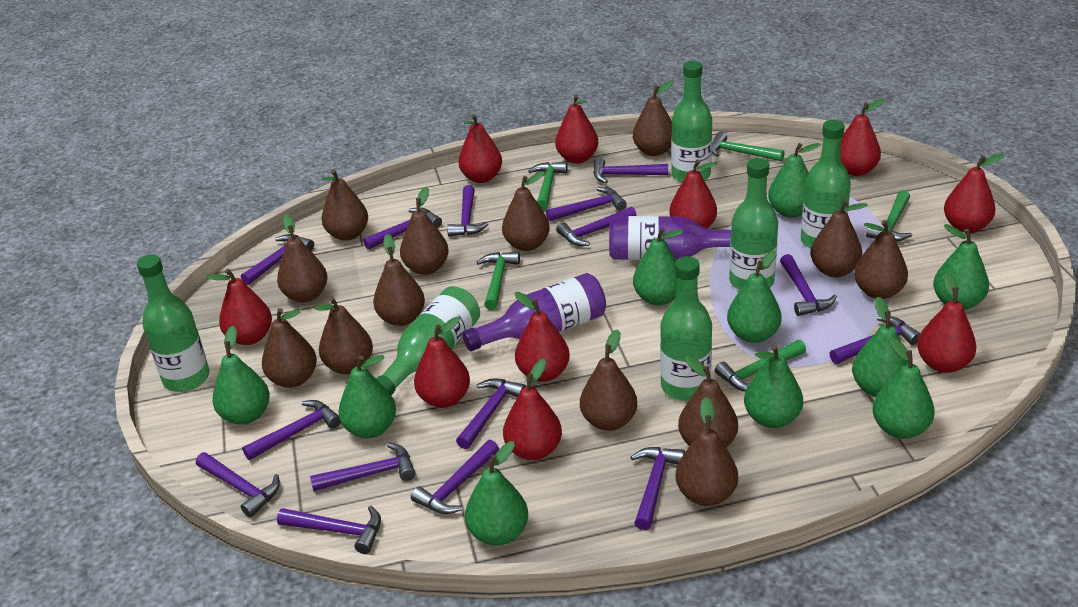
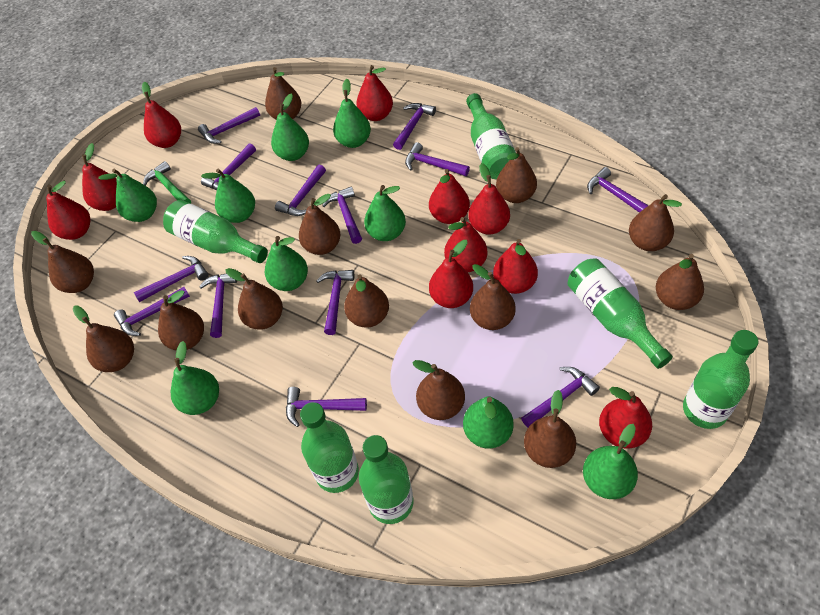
green hammer: 5 -> 1
green pear: 10 -> 9
purple bottle: 2 -> 0
purple hammer: 15 -> 13

